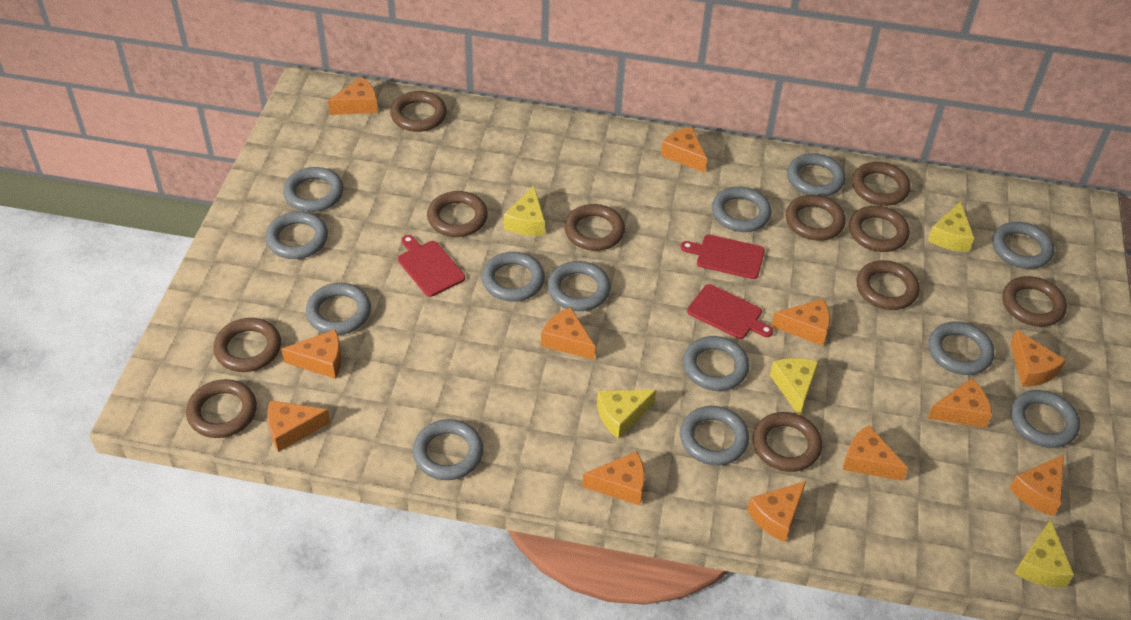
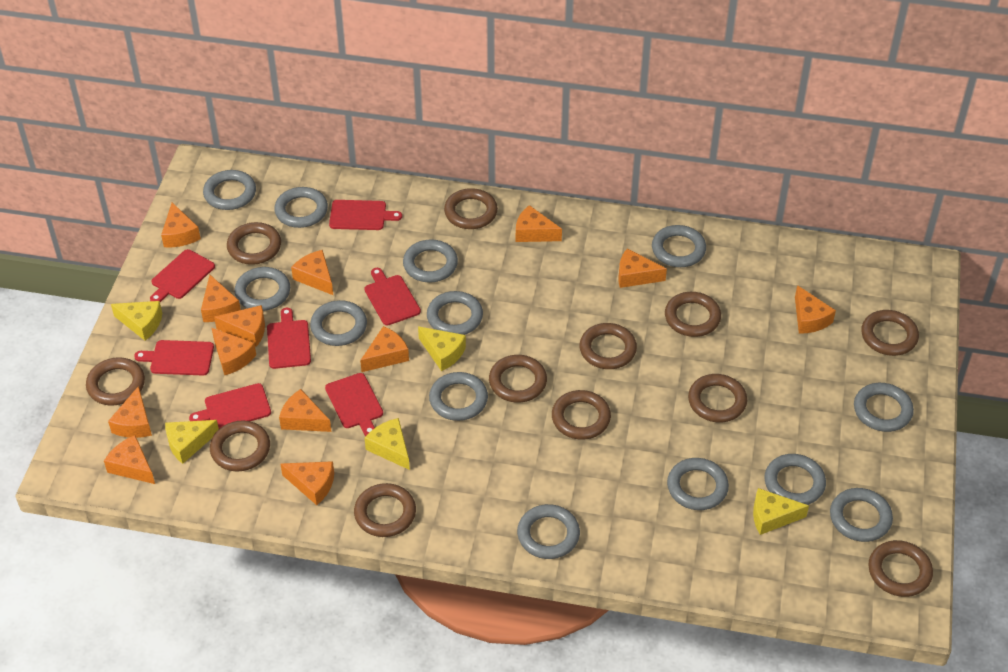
brown ring: 11 -> 12
orange cheese: 12 -> 13
red cutting board: 3 -> 7

